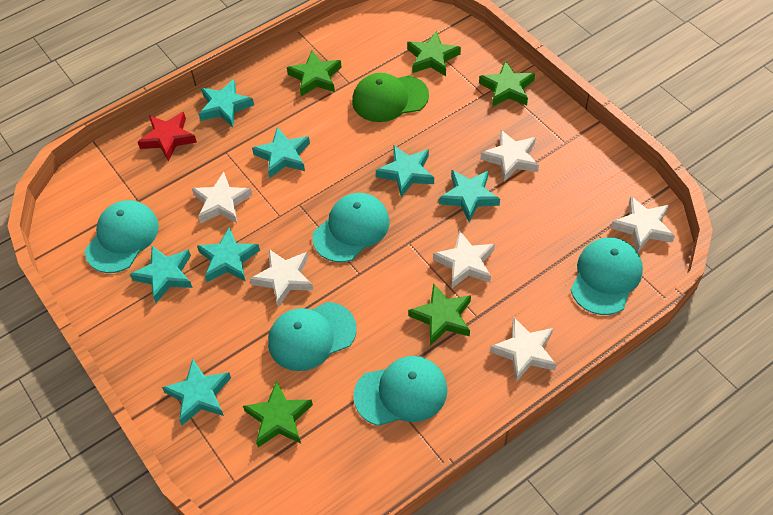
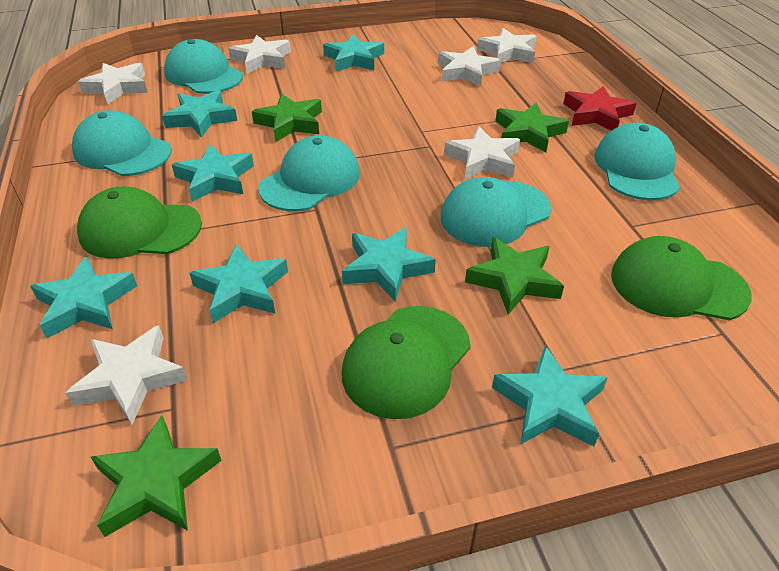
green cap: 1 -> 3
green star: 5 -> 4

